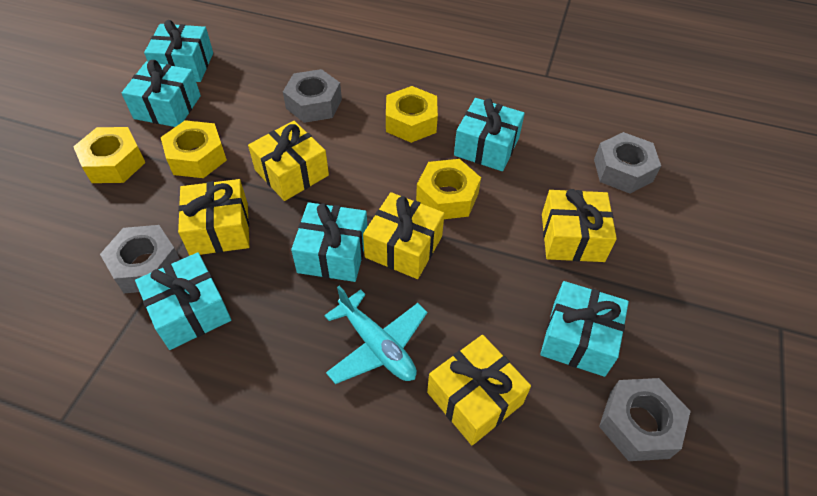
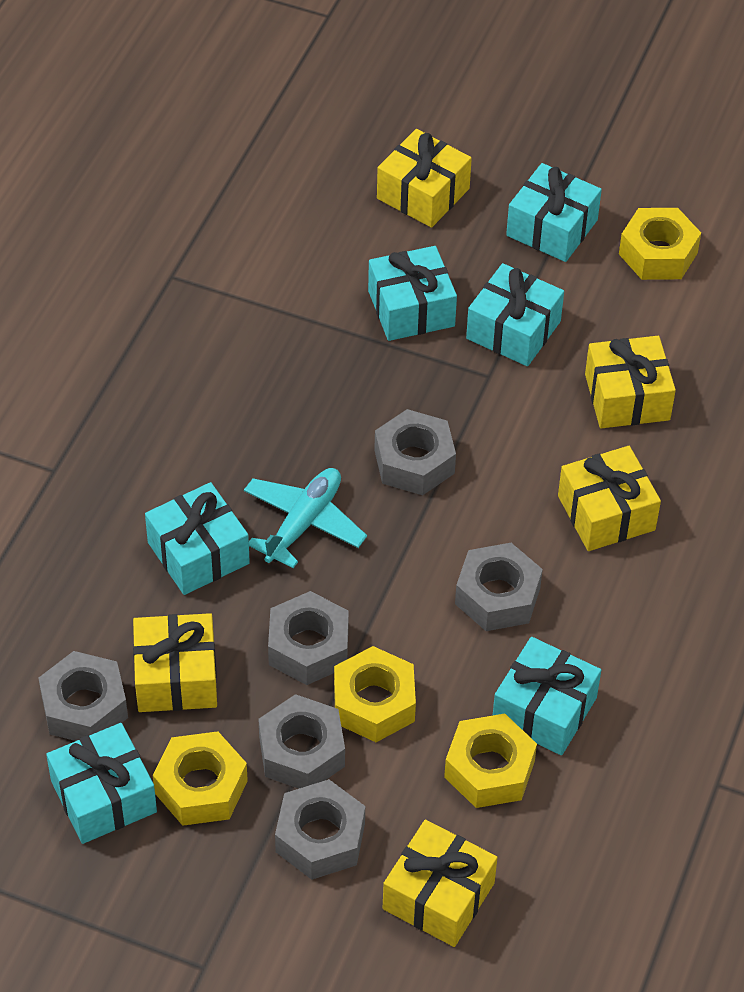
grey nut: 4 -> 6

